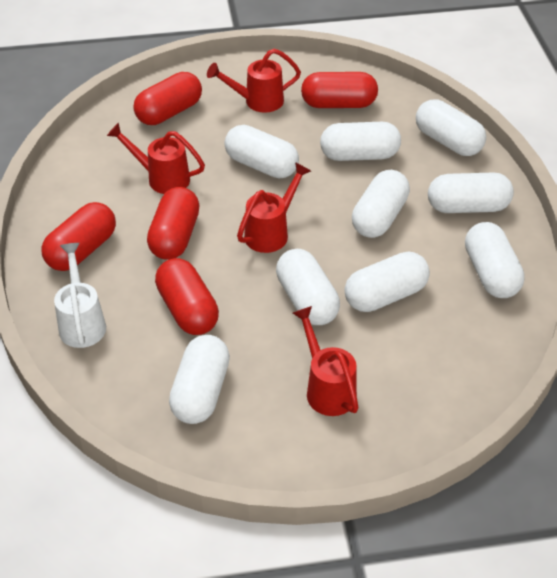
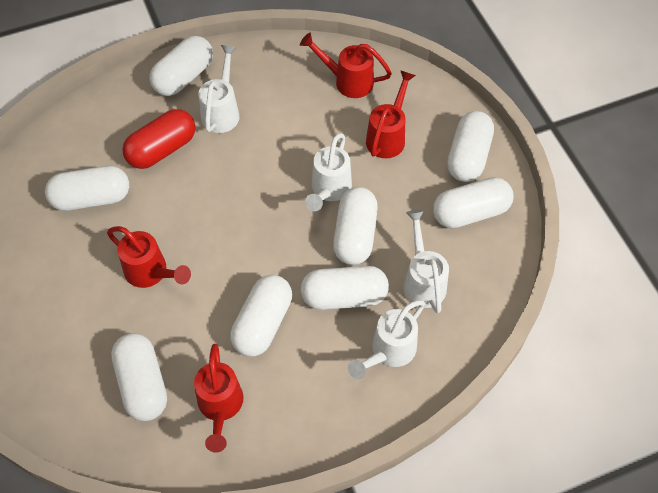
red capsule: 5 -> 1
white capsule: 9 -> 8
white watering can: 1 -> 4

